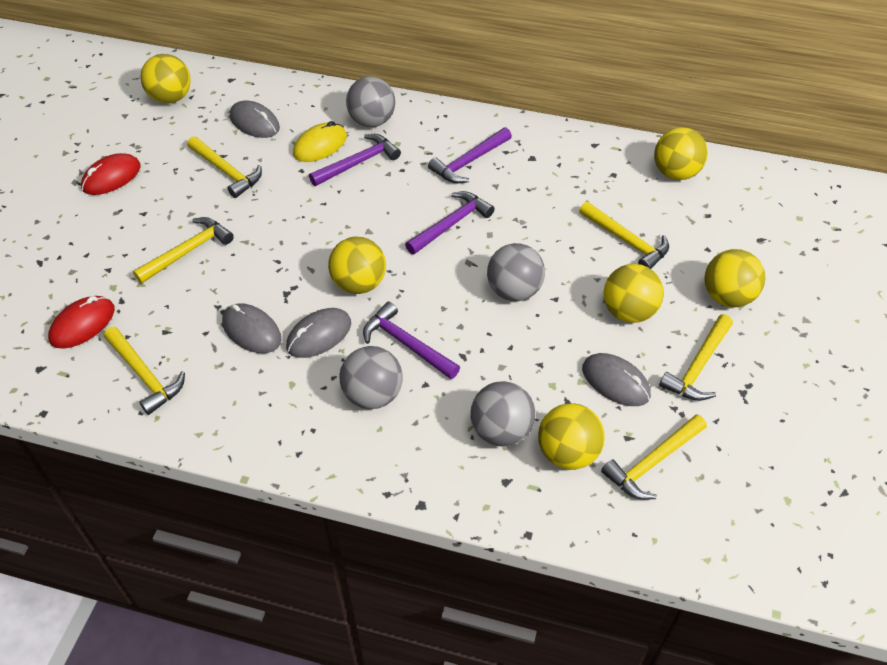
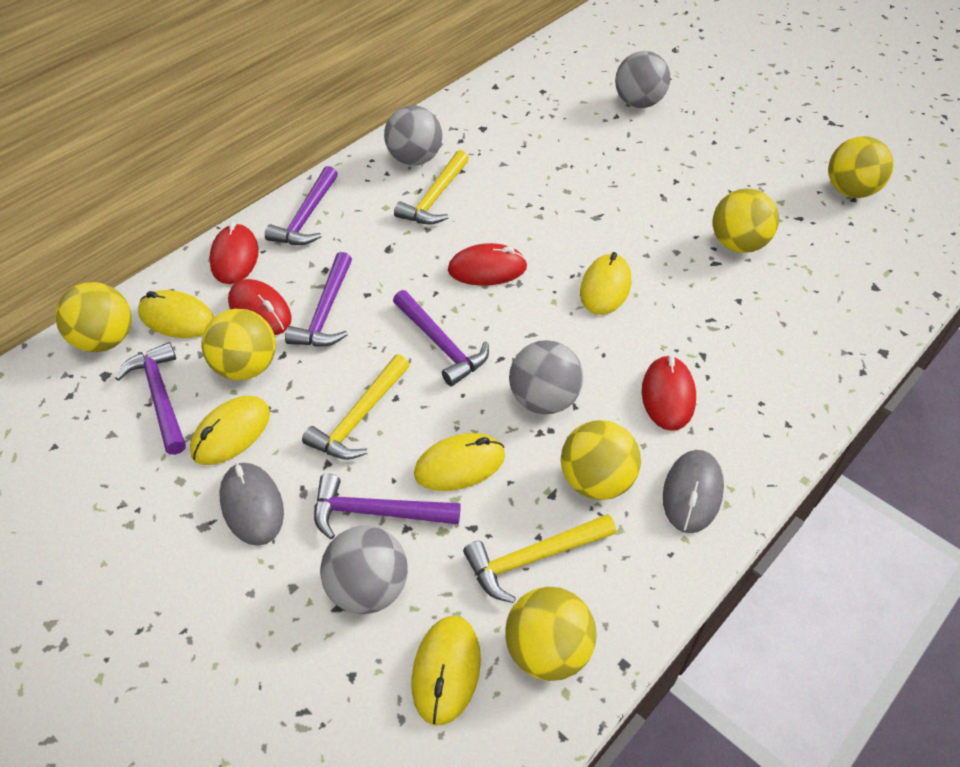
grey mouse: 4 -> 2
purple hammer: 4 -> 5
red mouse: 2 -> 4
yellow hammer: 6 -> 3
yellow mouse: 1 -> 5

